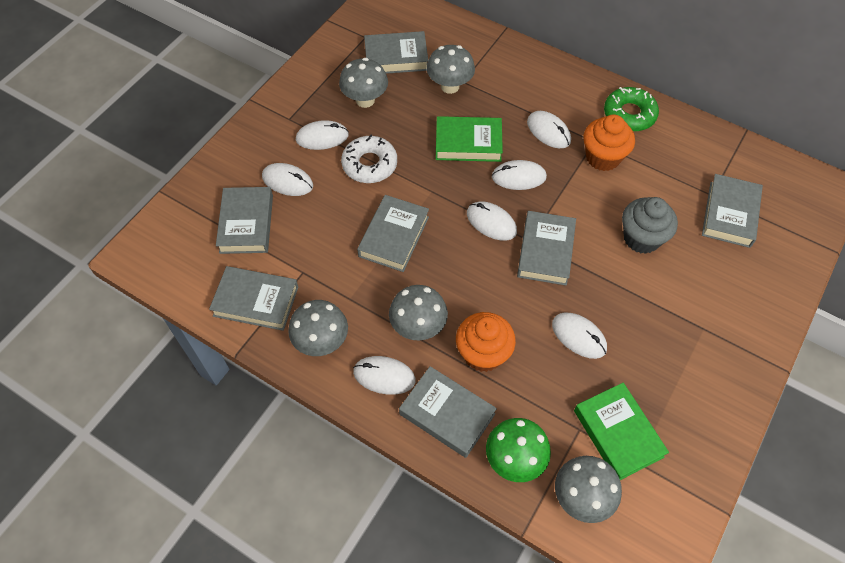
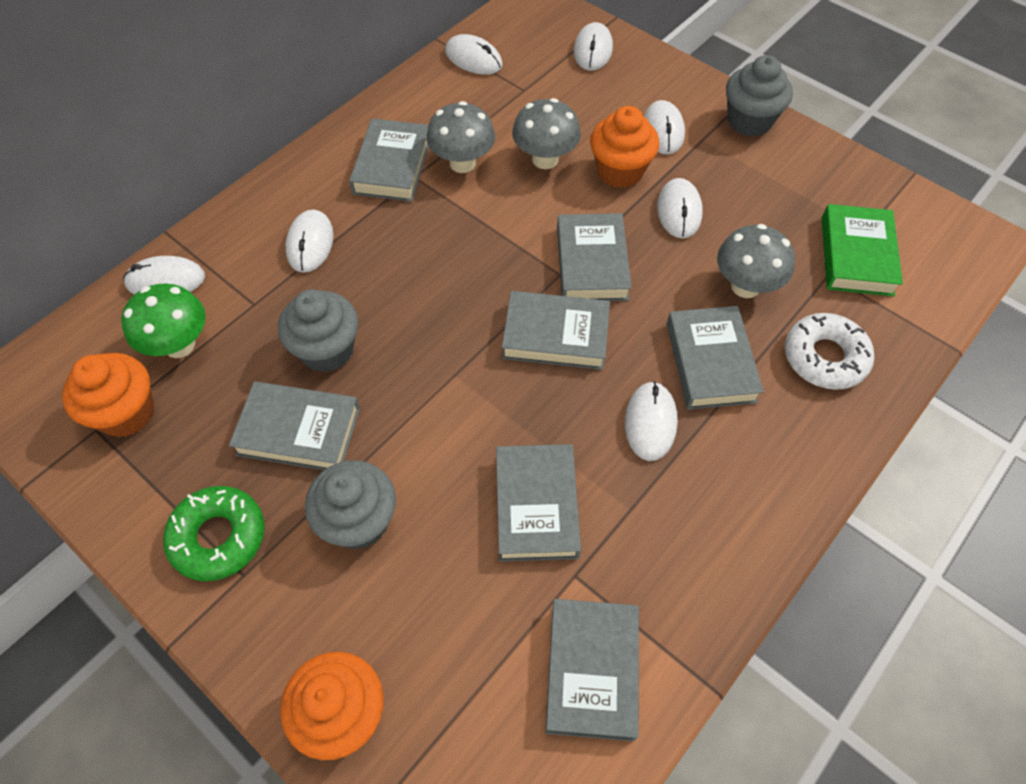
green book: 2 -> 1
grey cupcake: 1 -> 3
grey mushroom: 5 -> 3
orange cupcake: 2 -> 3

